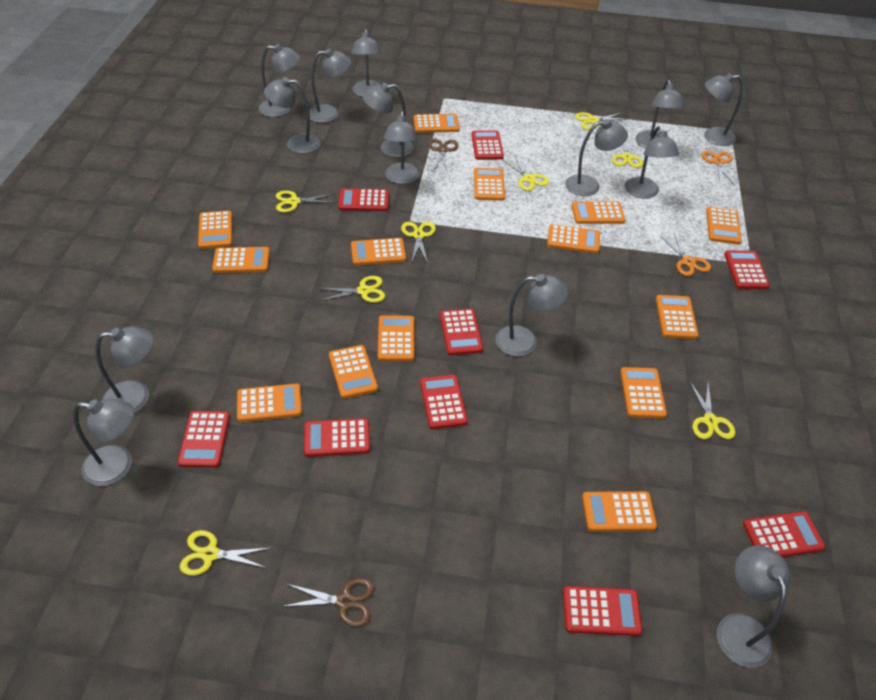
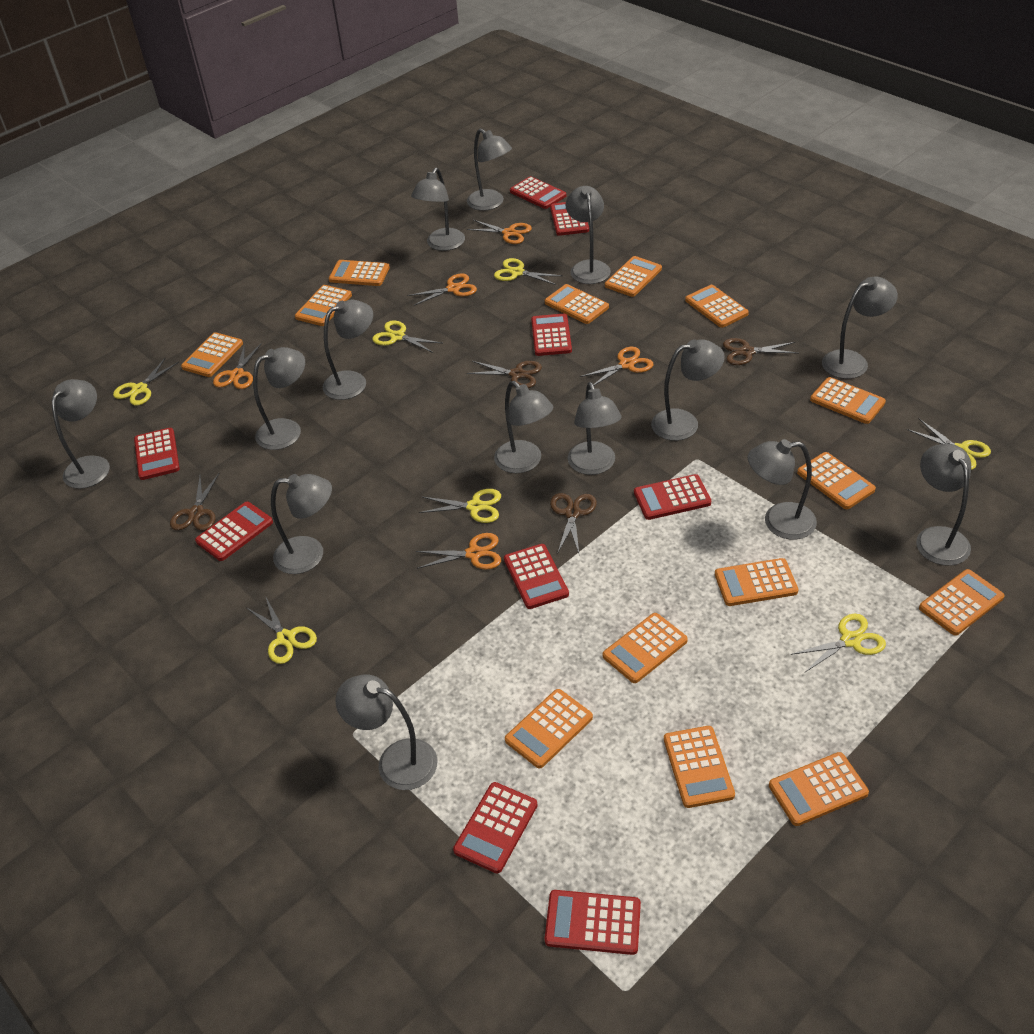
brown scissors: 2 -> 4
orange scissors: 2 -> 5
yellow scissors: 8 -> 7

